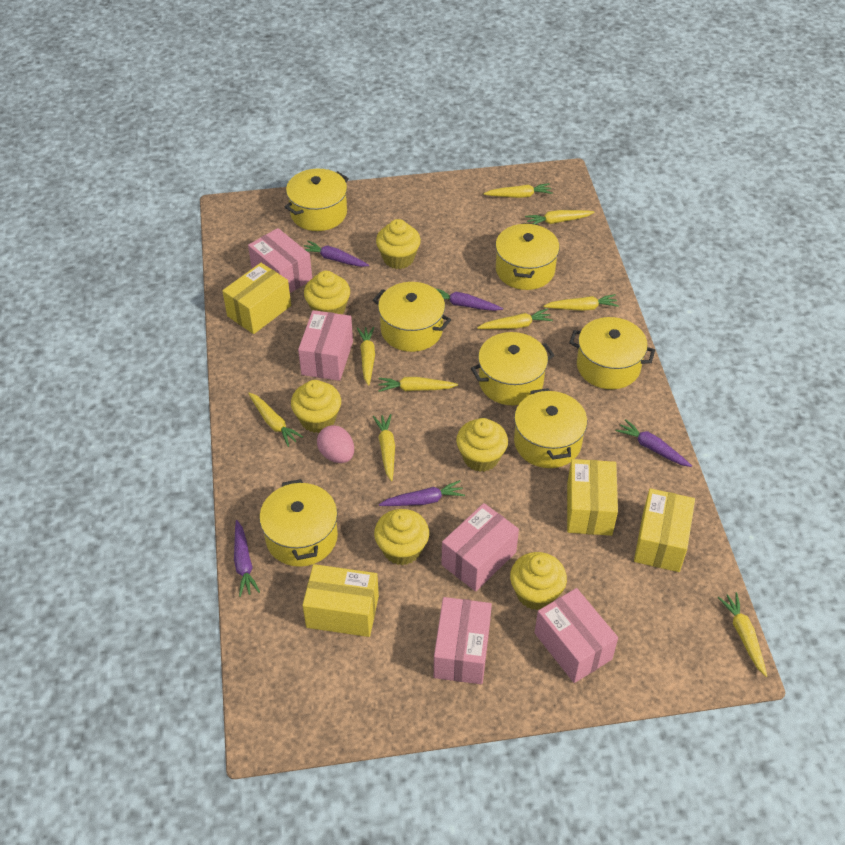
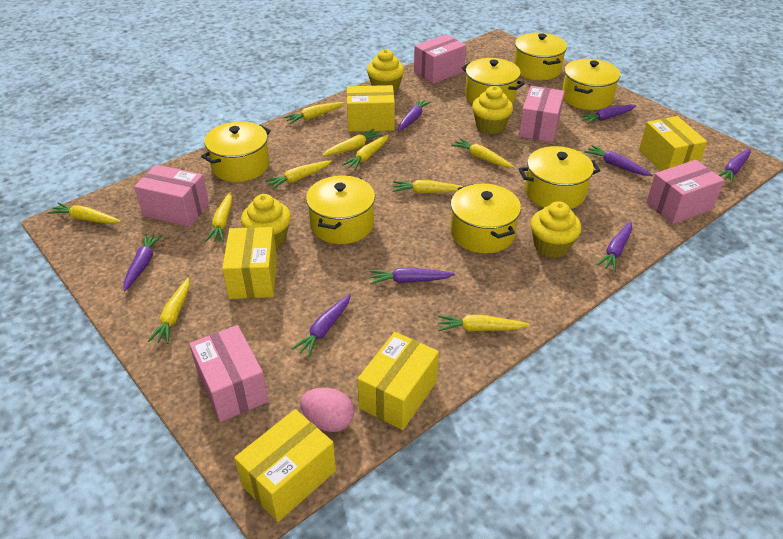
purple carrot: 5 -> 8
yellow box: 4 -> 5
yellow carrot: 9 -> 10
yellow cupcake: 6 -> 4

